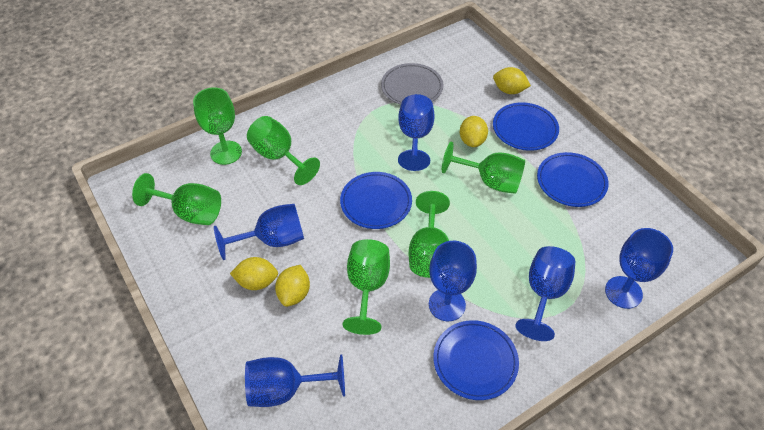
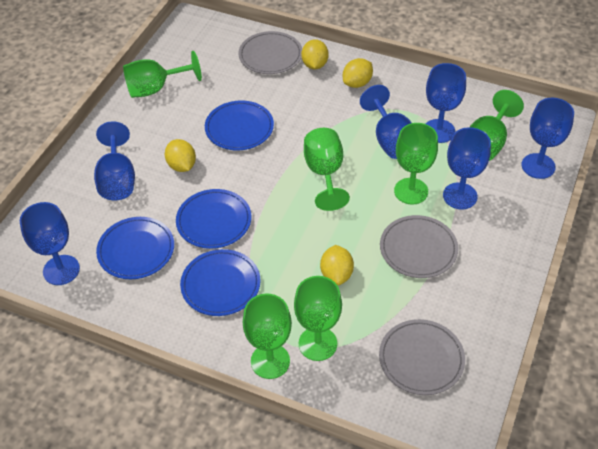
grey plate: 1 -> 3

